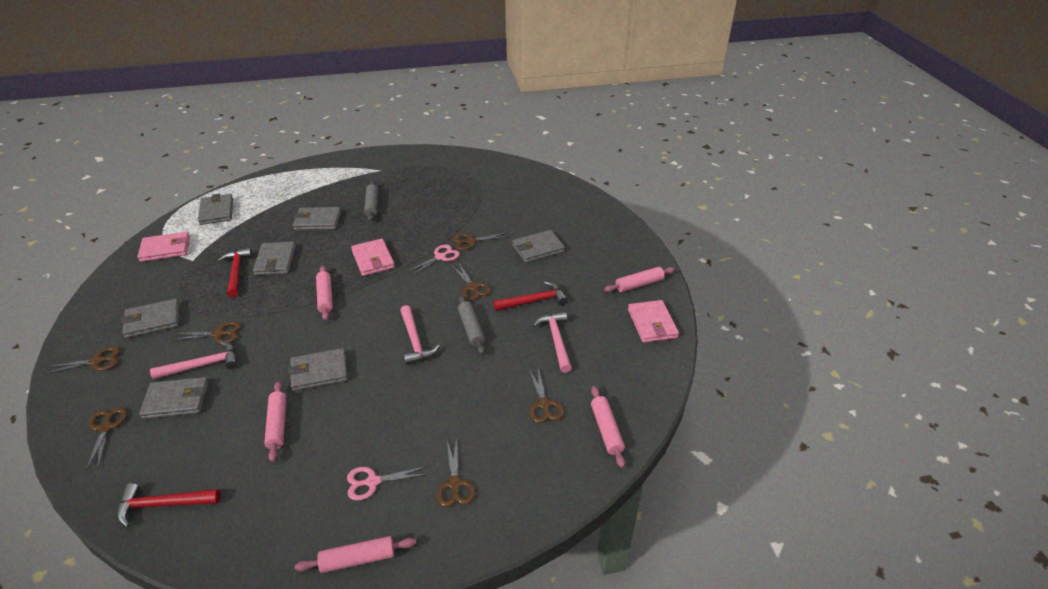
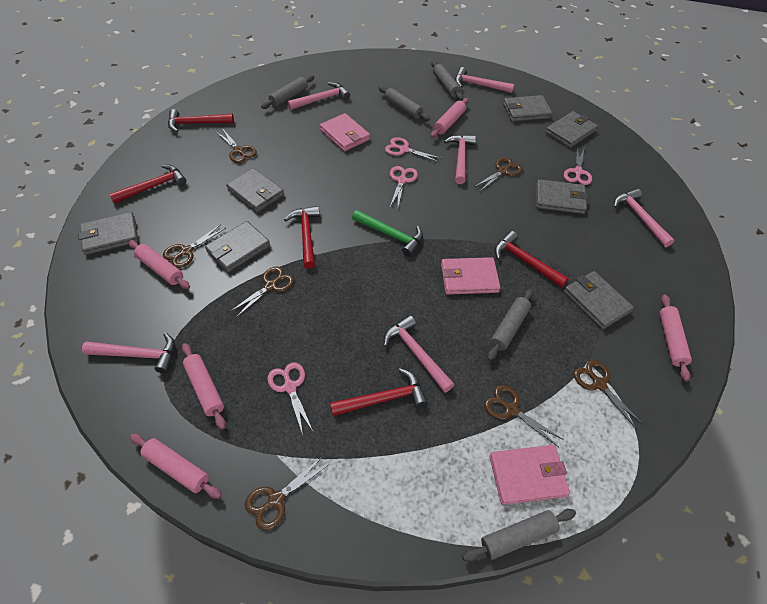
green hammer: 0 -> 1
grey rolling pin: 2 -> 5
pink hammer: 3 -> 6
pink scissors: 2 -> 4
red hammer: 3 -> 5

